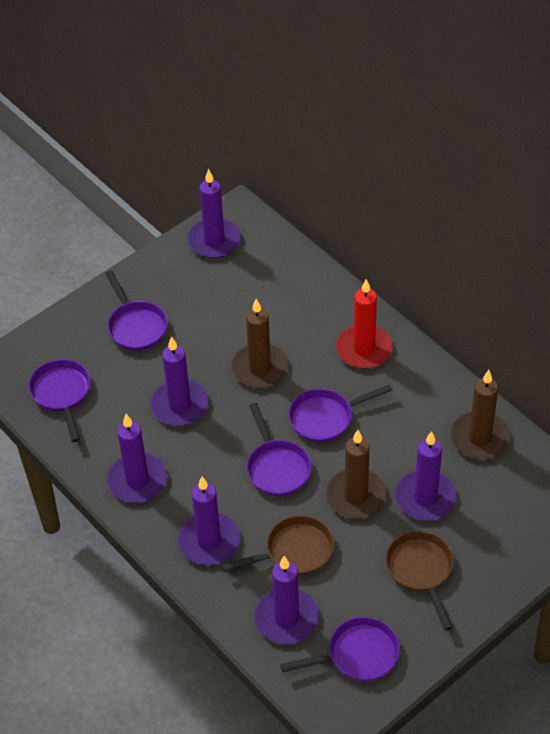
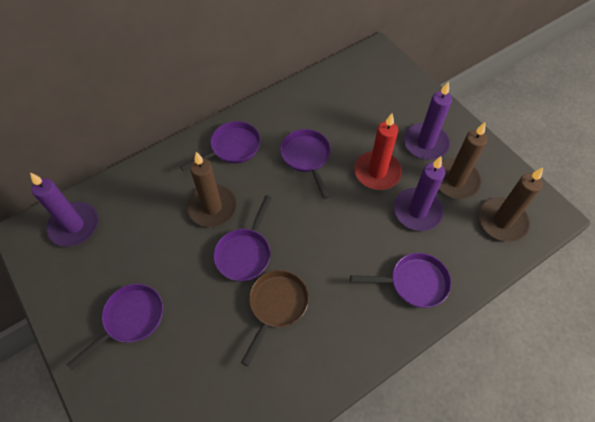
brown pan: 2 -> 1
purple candle: 6 -> 3

